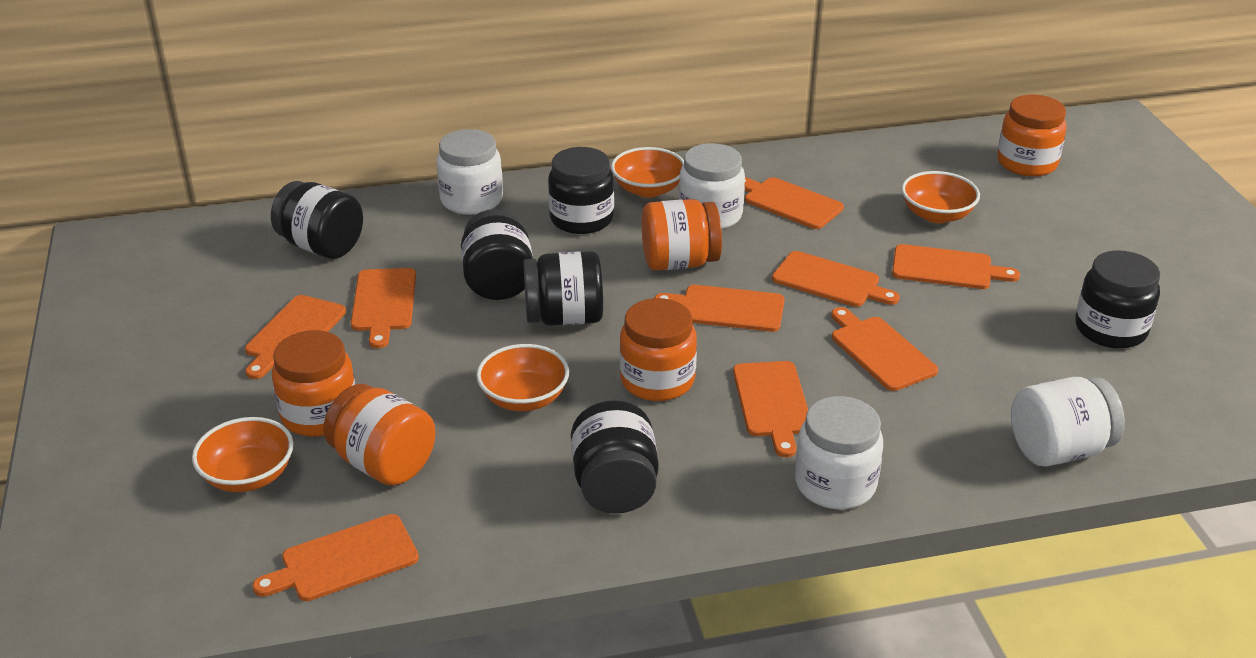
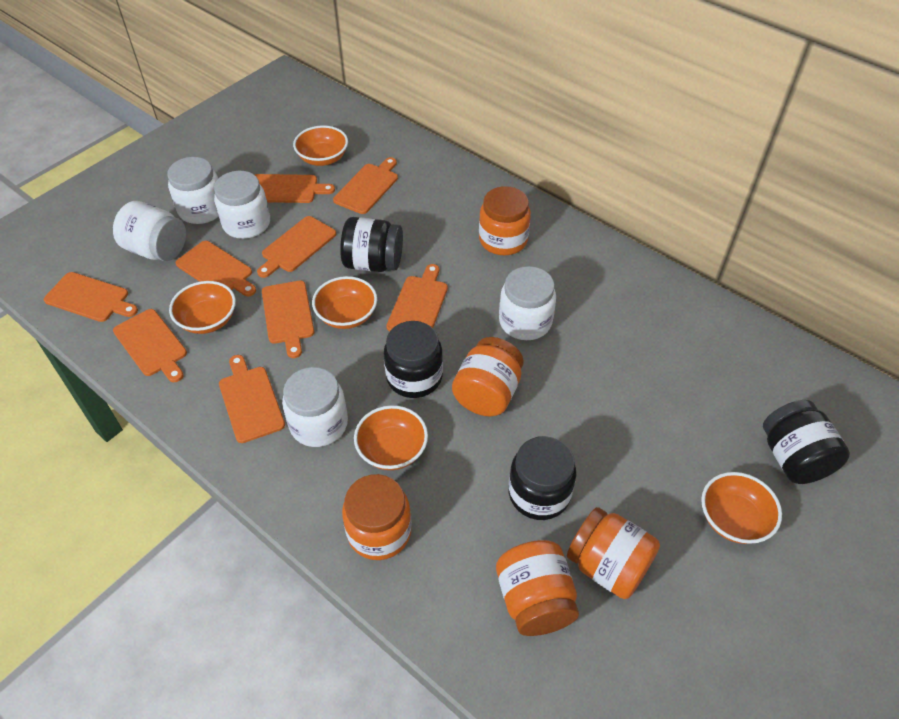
black jar: 6 -> 4
orange bowl: 4 -> 5
white jar: 4 -> 5

